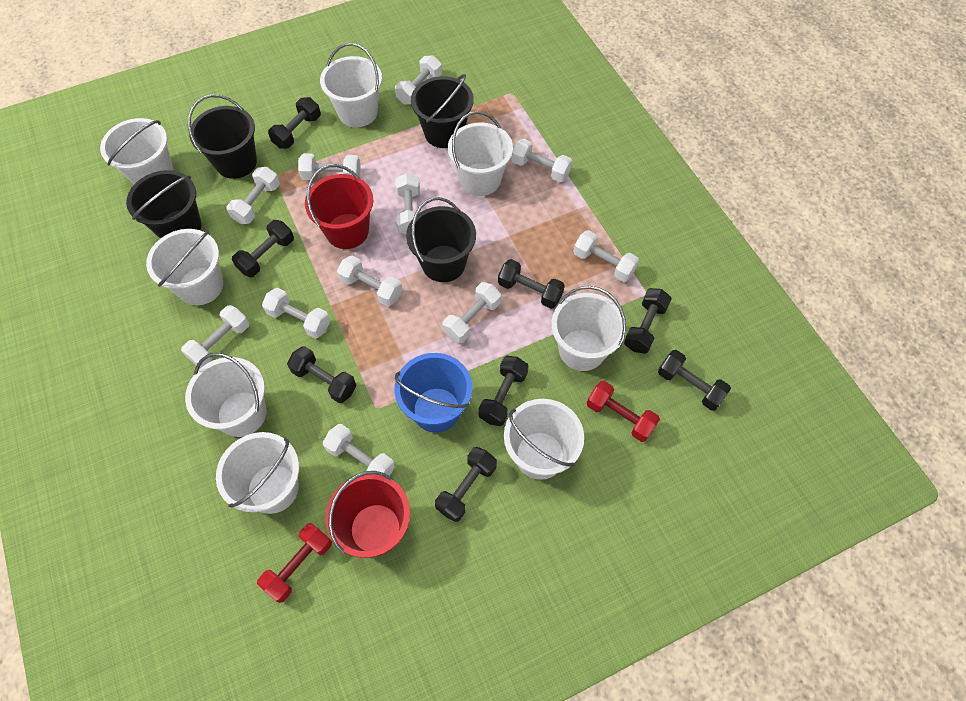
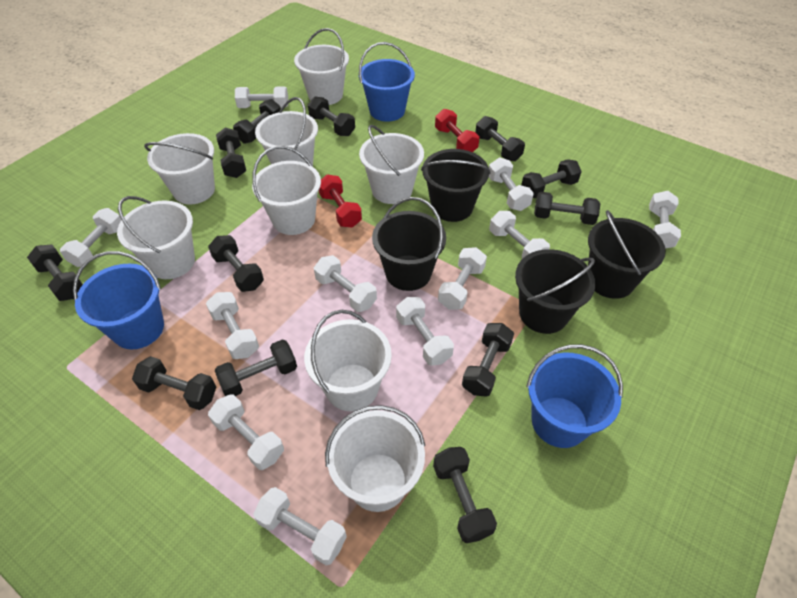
black dumbbell: 8 -> 12
blue bucket: 1 -> 3
red bucket: 2 -> 0

